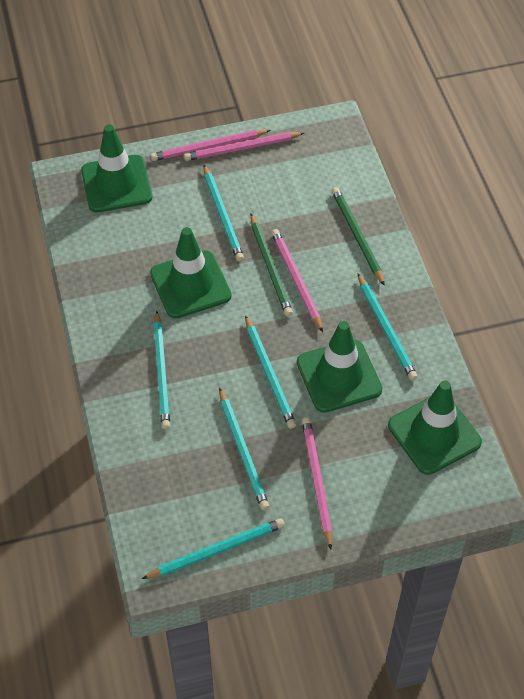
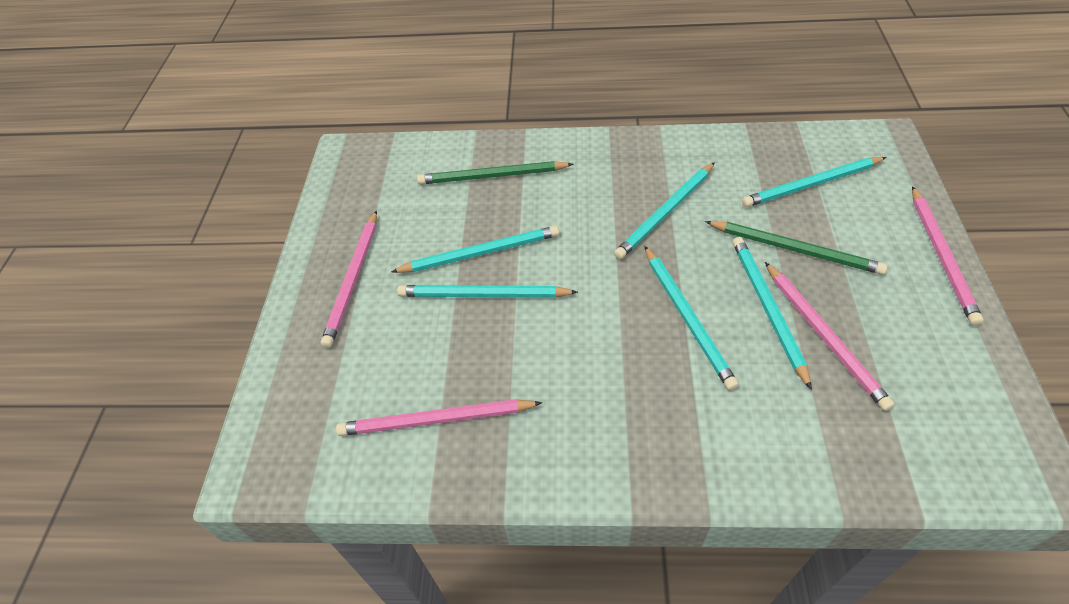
green traffic cone: 4 -> 0

